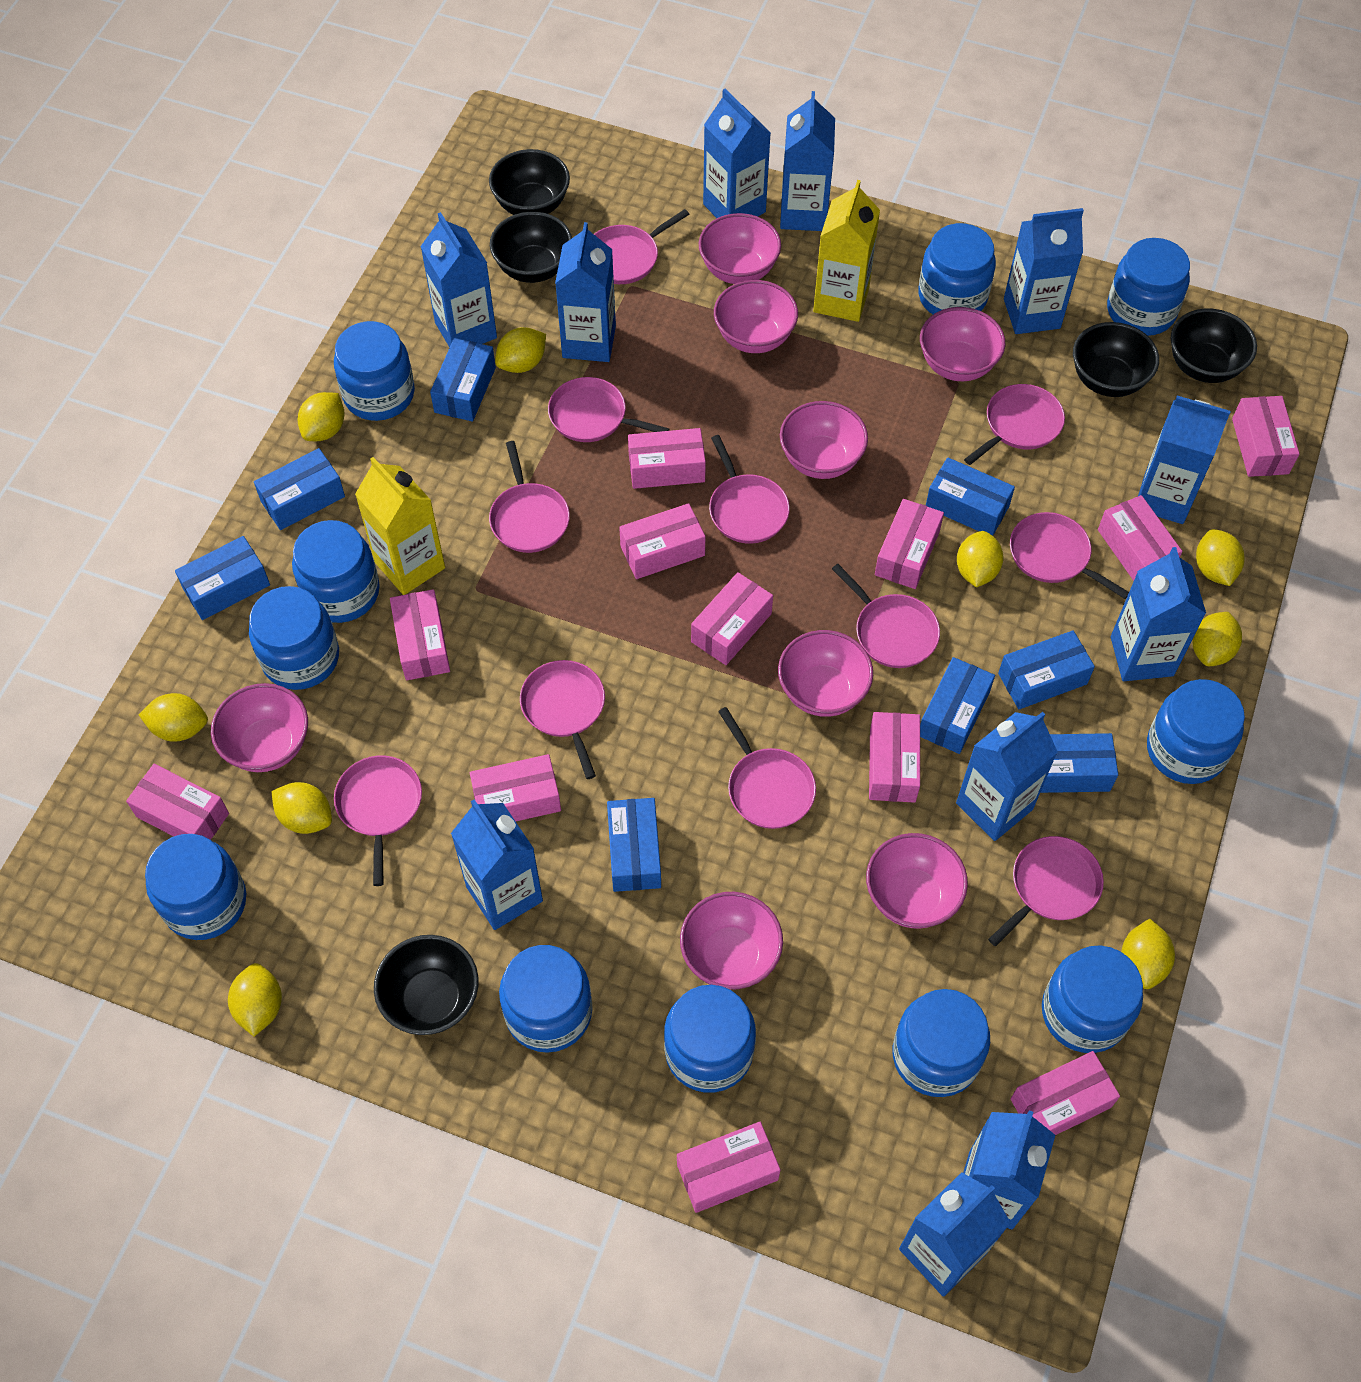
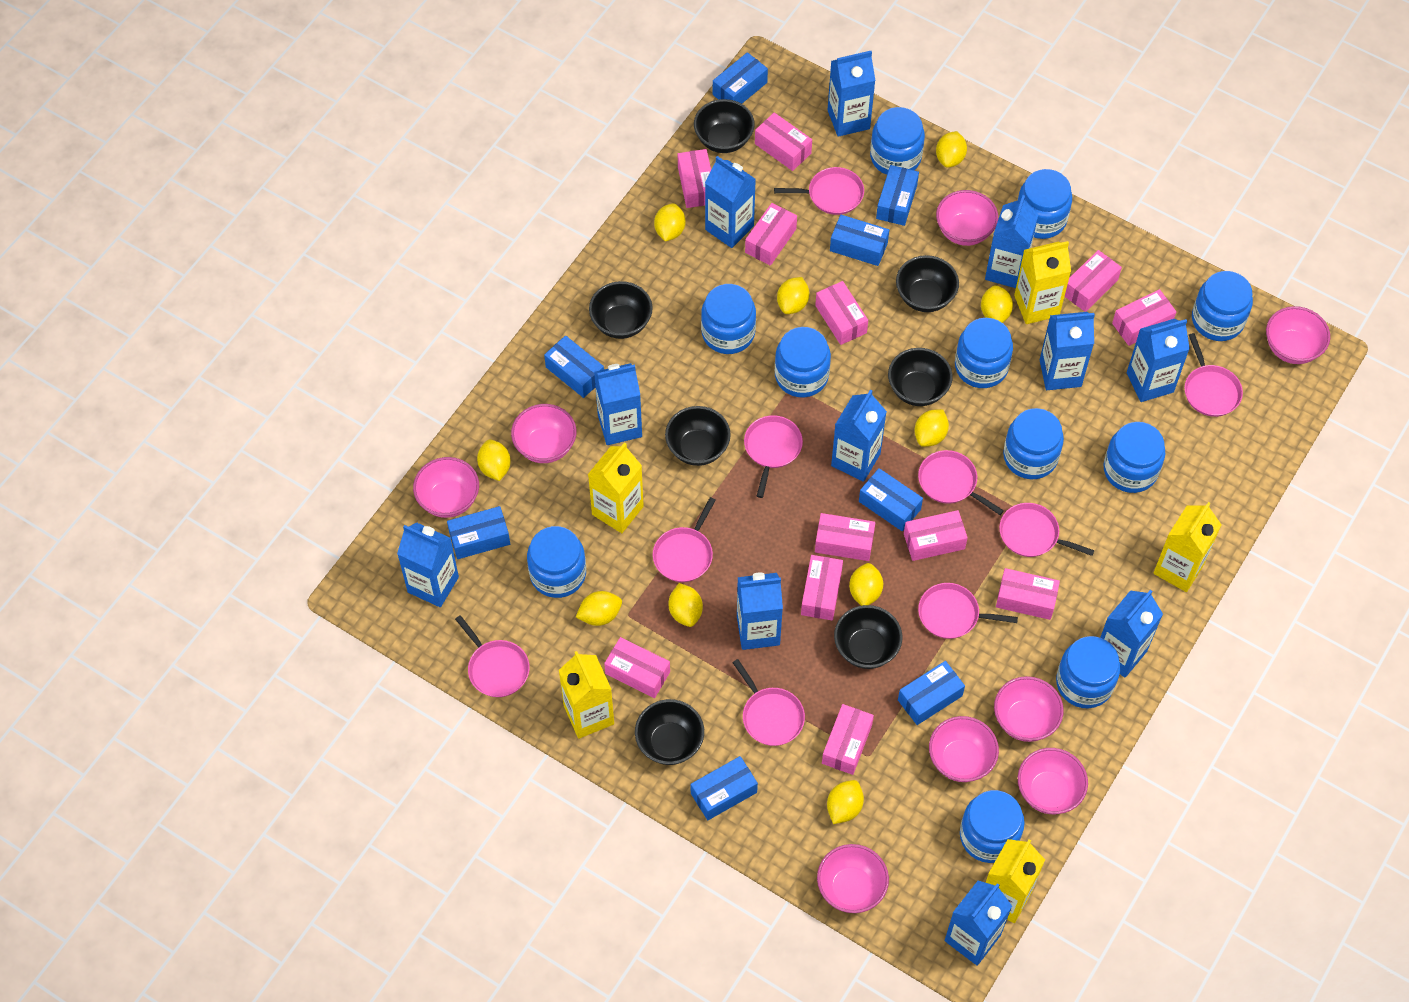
black bowl: 5 -> 7
pink pan: 11 -> 9
yellow carton: 2 -> 5
yellow lemon: 9 -> 10

